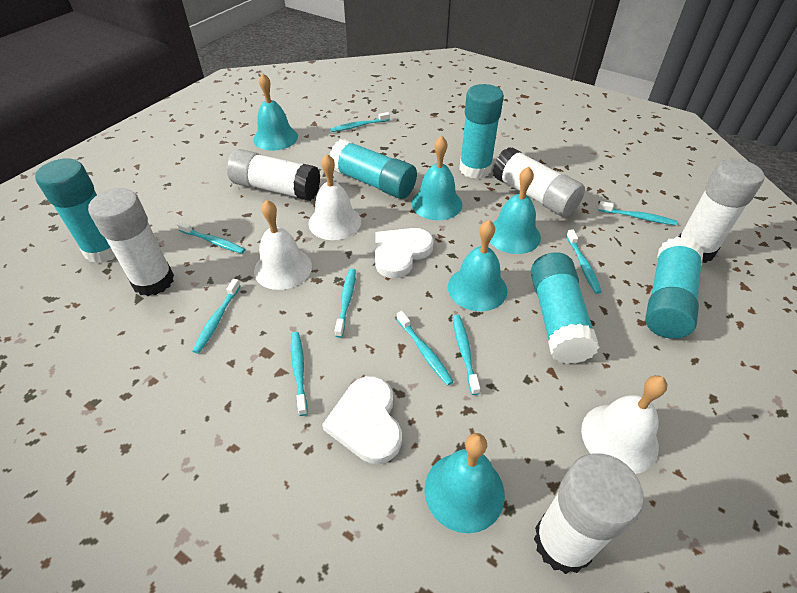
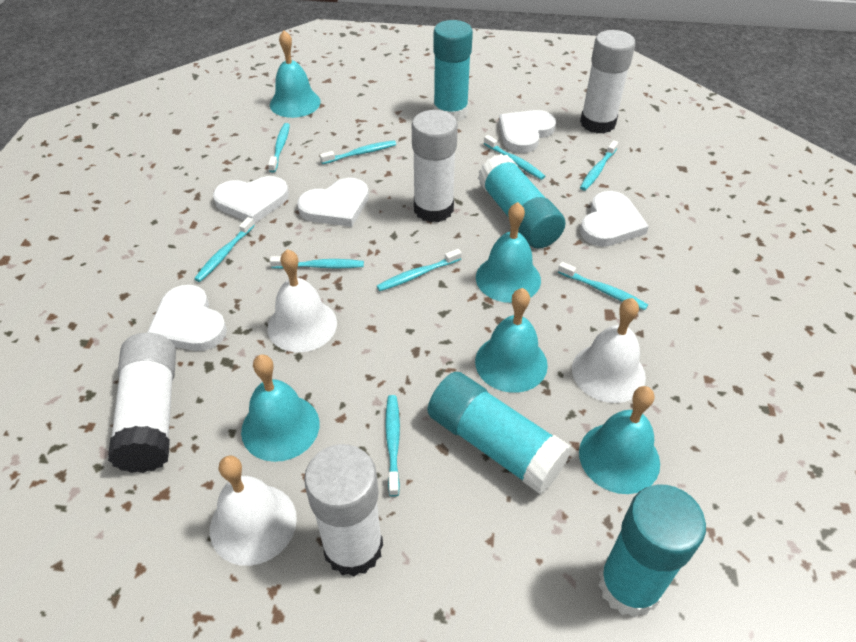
turquoise glue stick: 5 -> 4
white glue stick: 5 -> 4
white heart: 2 -> 5

